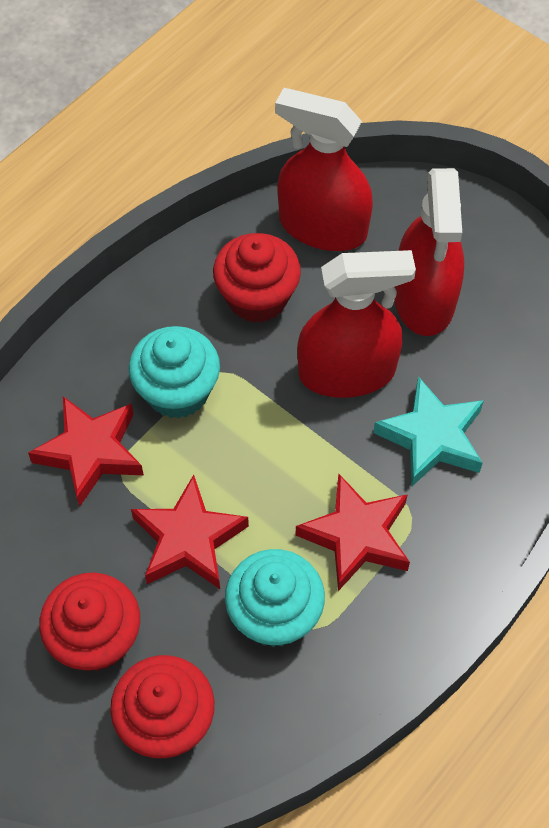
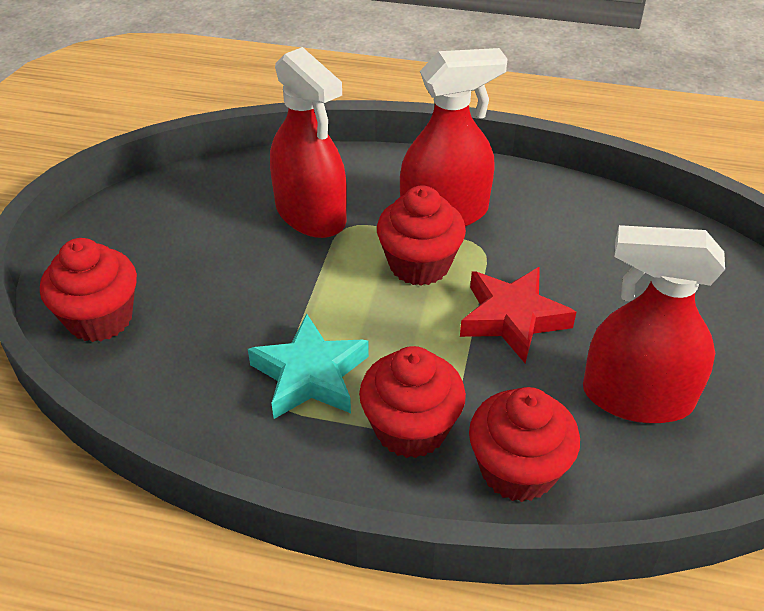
red cupcake: 3 -> 4
red star: 3 -> 1
turquoise cupcake: 2 -> 0

